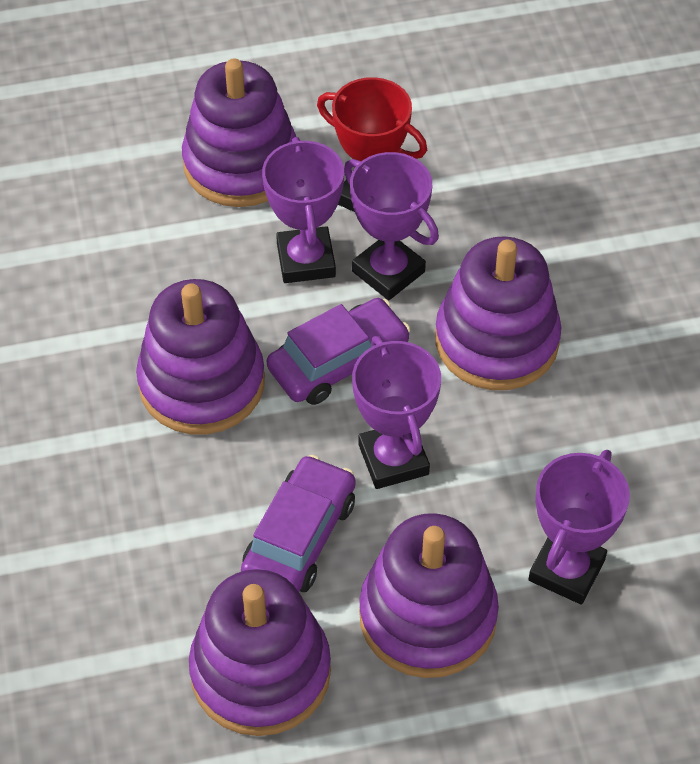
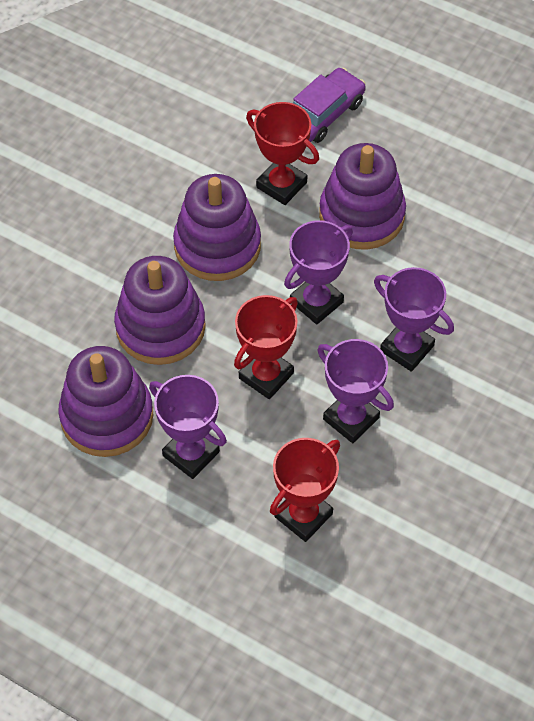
purple car: 2 -> 1
purple stacking toy: 5 -> 4
red trophy: 1 -> 3

